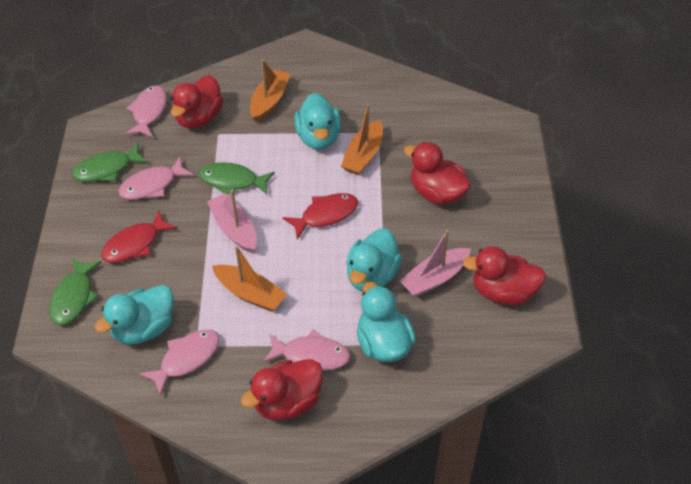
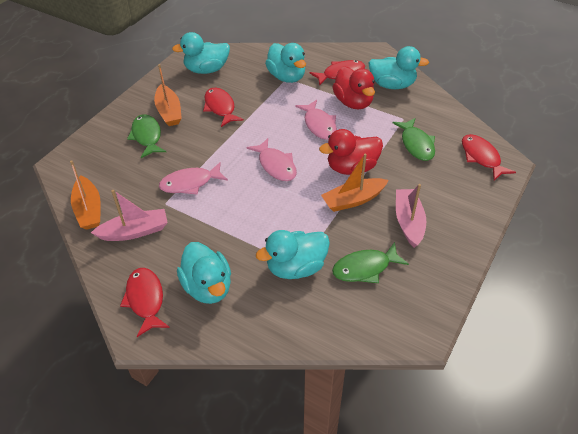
pink fish: 4 -> 3
red duck: 4 -> 2
red fish: 2 -> 4
turquoise duck: 4 -> 5

